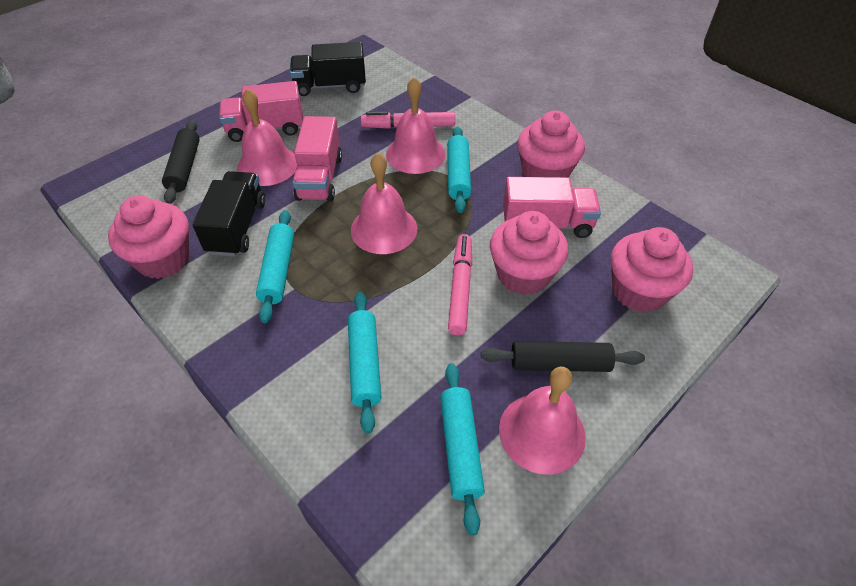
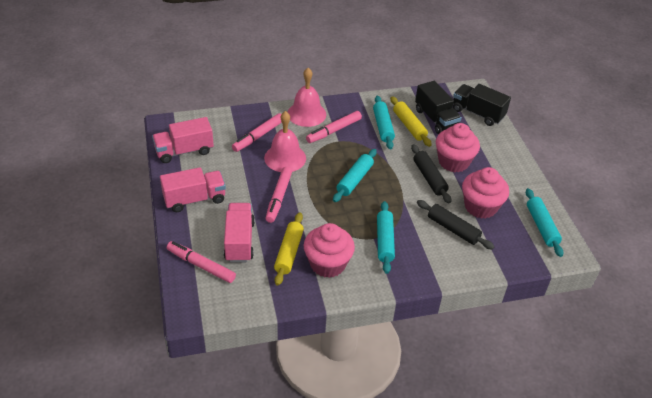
pink bell: 4 -> 2
pink cupcake: 4 -> 3
pink marker: 2 -> 4
yellow rolling pin: 0 -> 2

